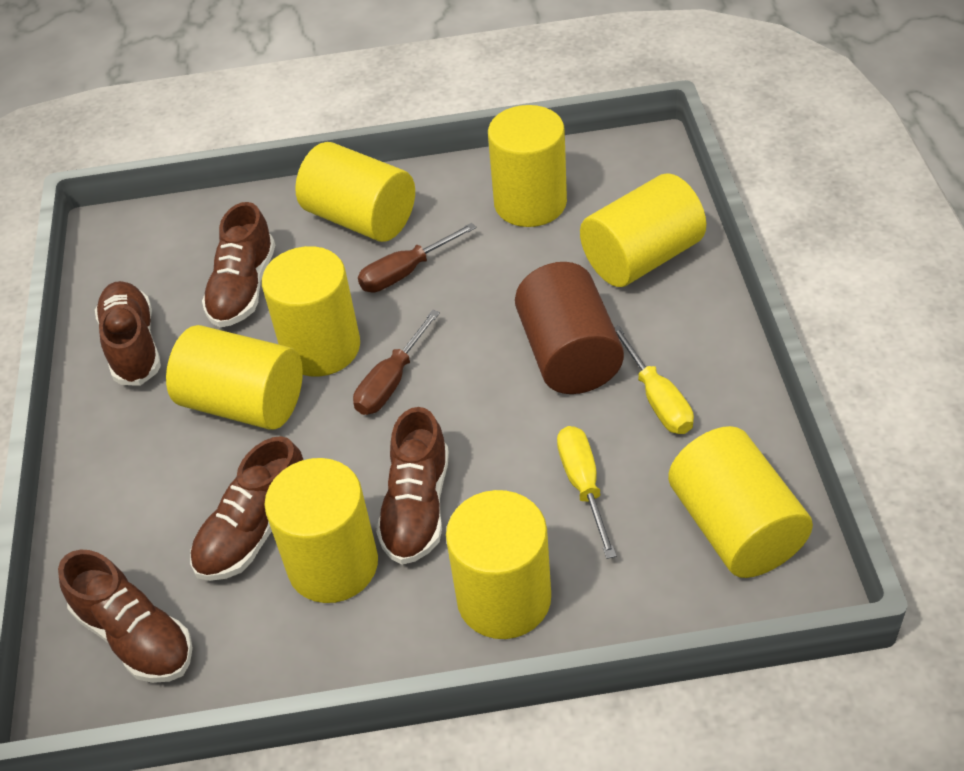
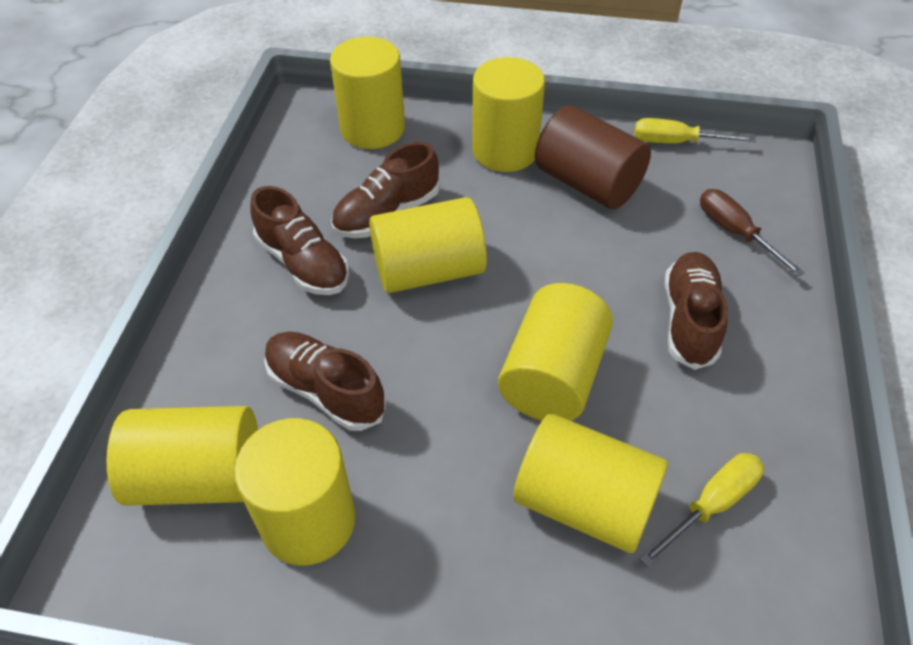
brown screwdriver: 2 -> 1
brown shoe: 5 -> 4
yellow cylinder: 8 -> 7

